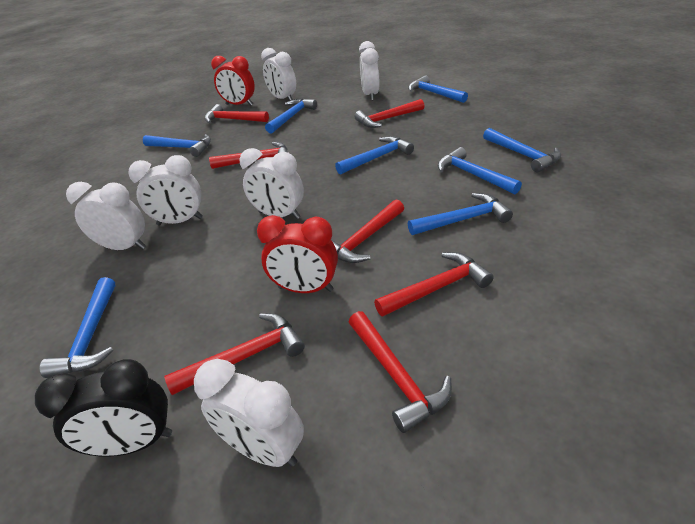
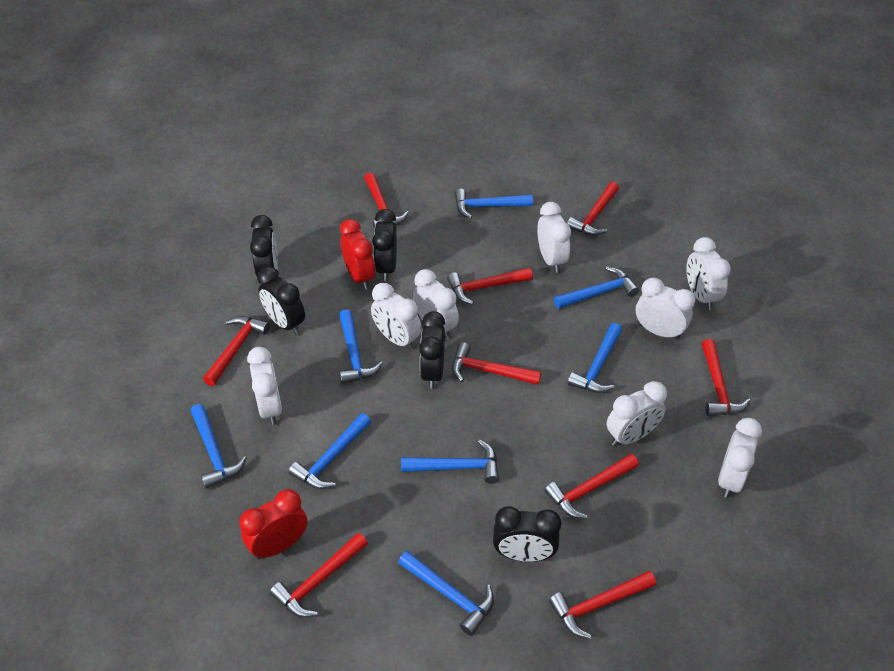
black clock: 1 -> 5
red hammer: 7 -> 9
white clock: 6 -> 8

